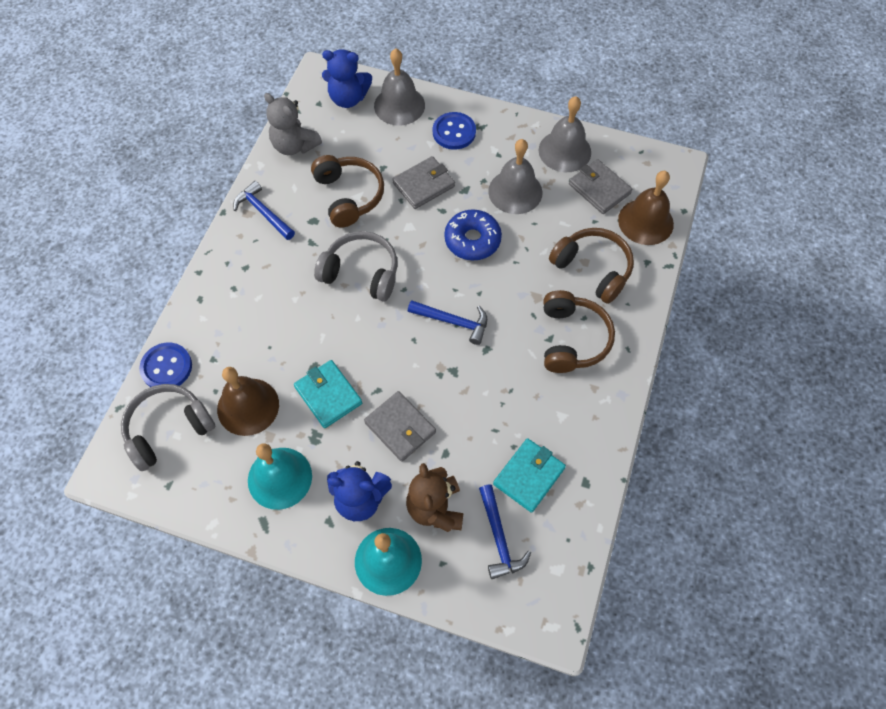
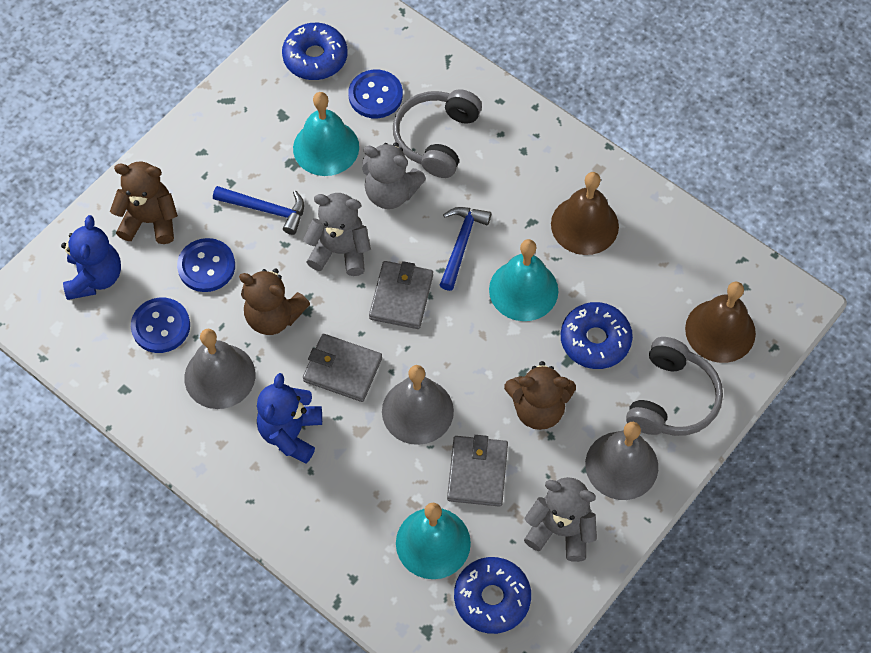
blue button: 2 -> 3
blue donut: 1 -> 3
blue hammer: 3 -> 2
brown headphones: 3 -> 0
brown teddy bear: 1 -> 3
grey teddy bear: 1 -> 3
turquoise bell: 2 -> 3
turquoise wallet: 2 -> 0

